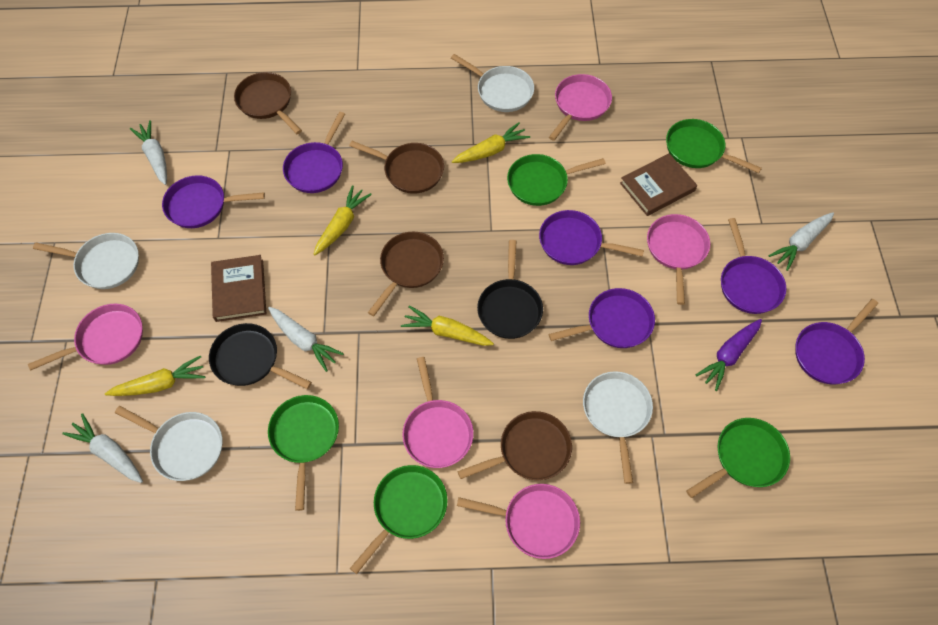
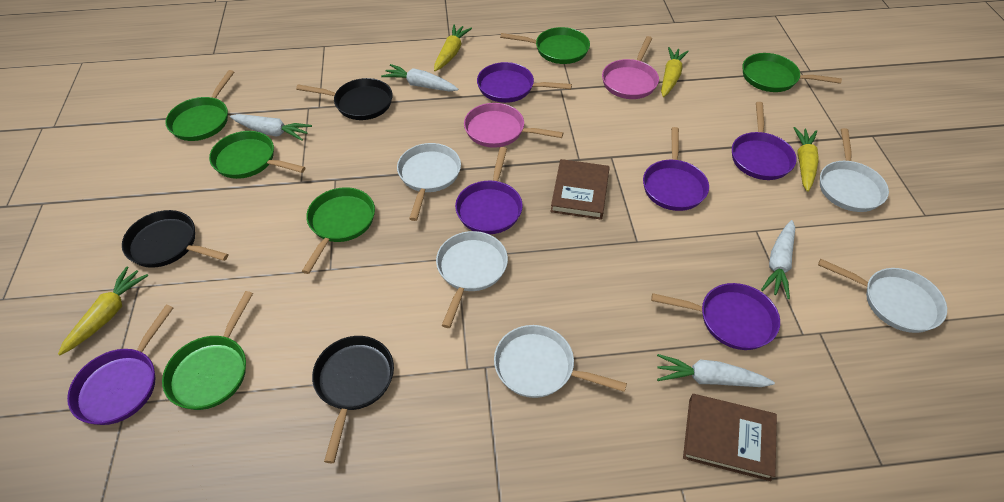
black pan: 2 -> 3
brown pan: 4 -> 0
green pan: 5 -> 6
pink pan: 5 -> 2
purple carrot: 1 -> 0
white pan: 4 -> 5

